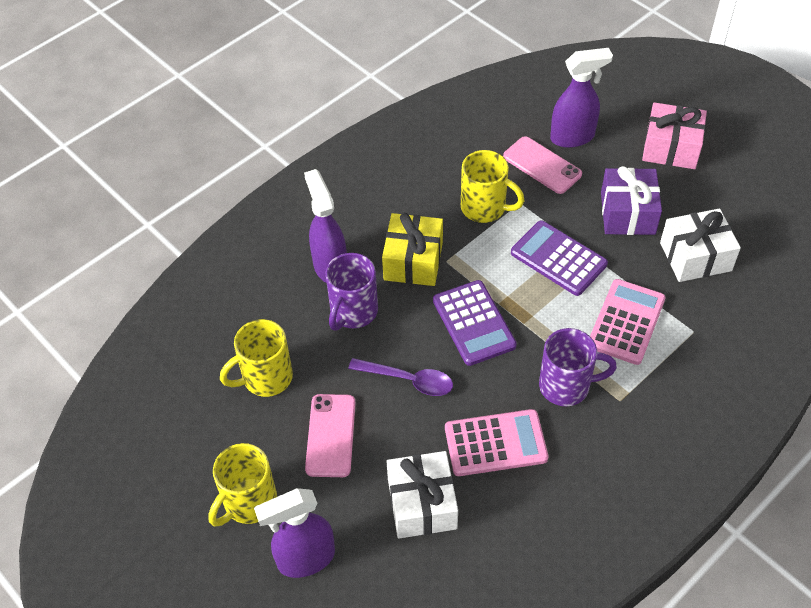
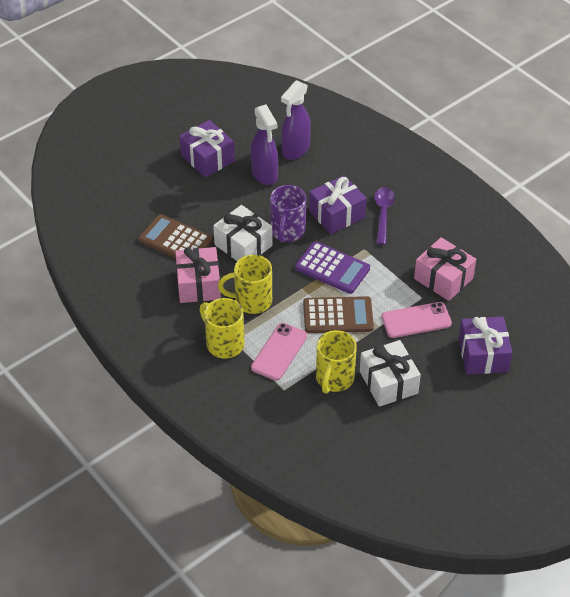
brown calculator: 0 -> 2
pink calculator: 2 -> 0
pink gift: 1 -> 2
purple calculator: 2 -> 1
purple gift: 1 -> 3
purple mug: 2 -> 1
purple spray bottle: 3 -> 2
yellow gift: 1 -> 0

